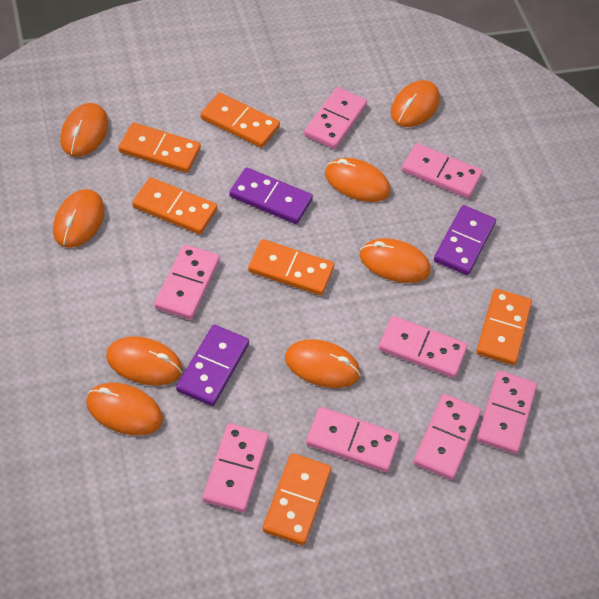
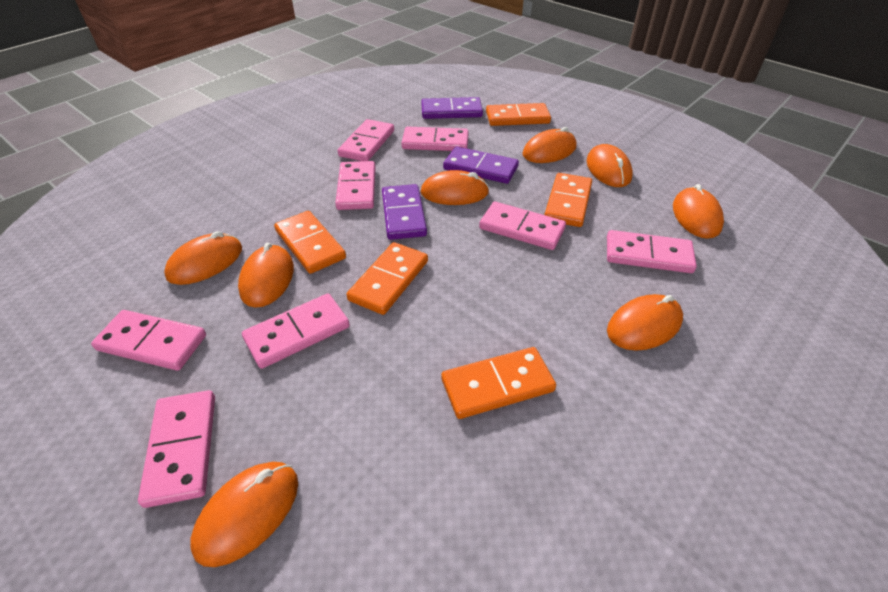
orange domino: 6 -> 5

